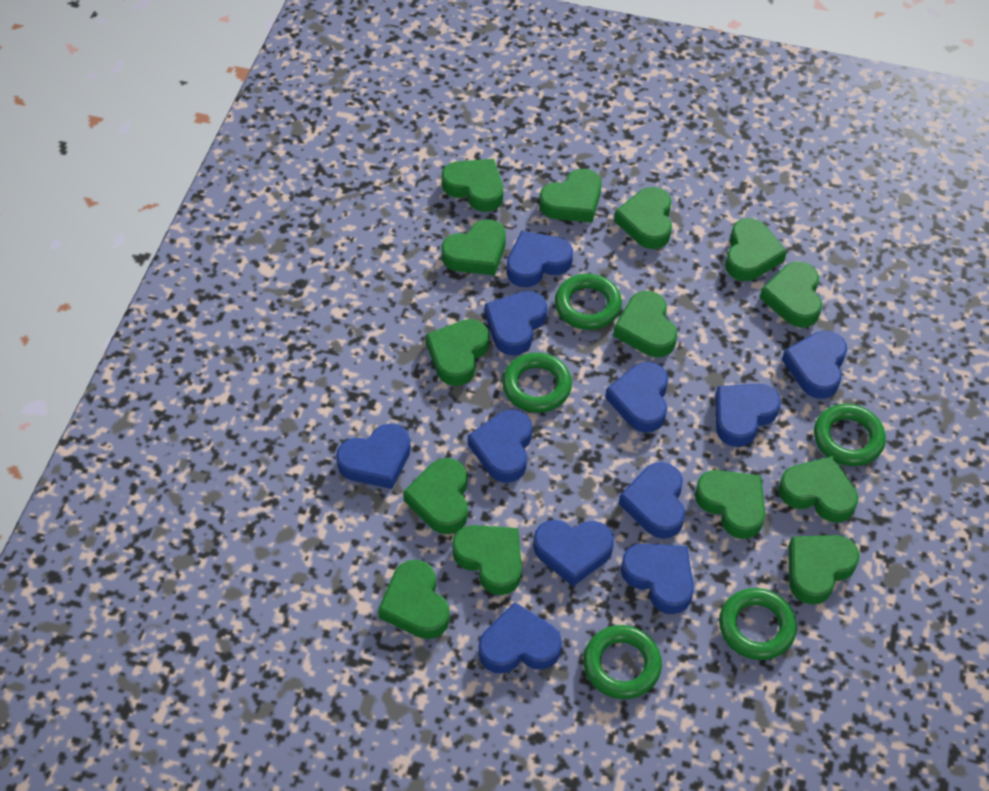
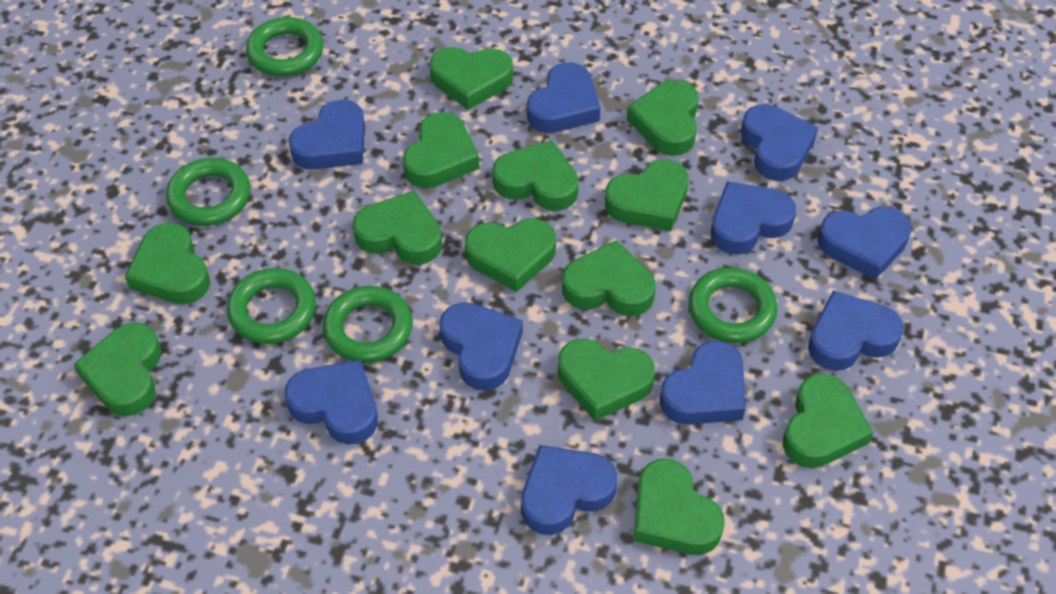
blue heart: 11 -> 10
green heart: 14 -> 13

